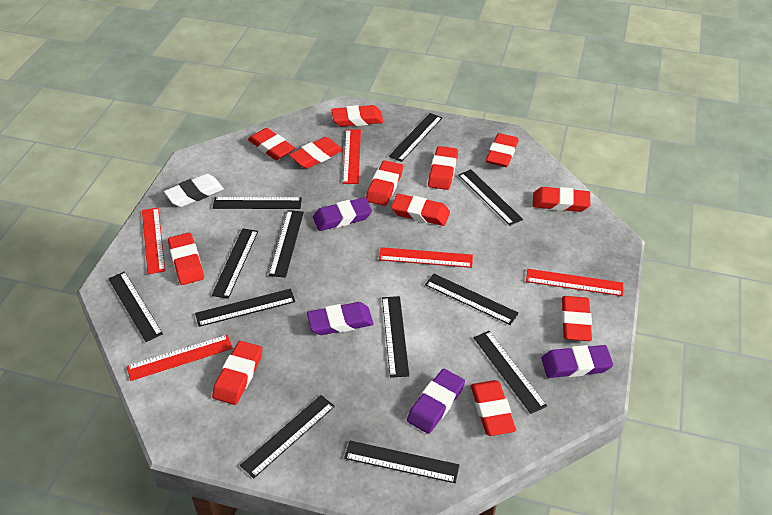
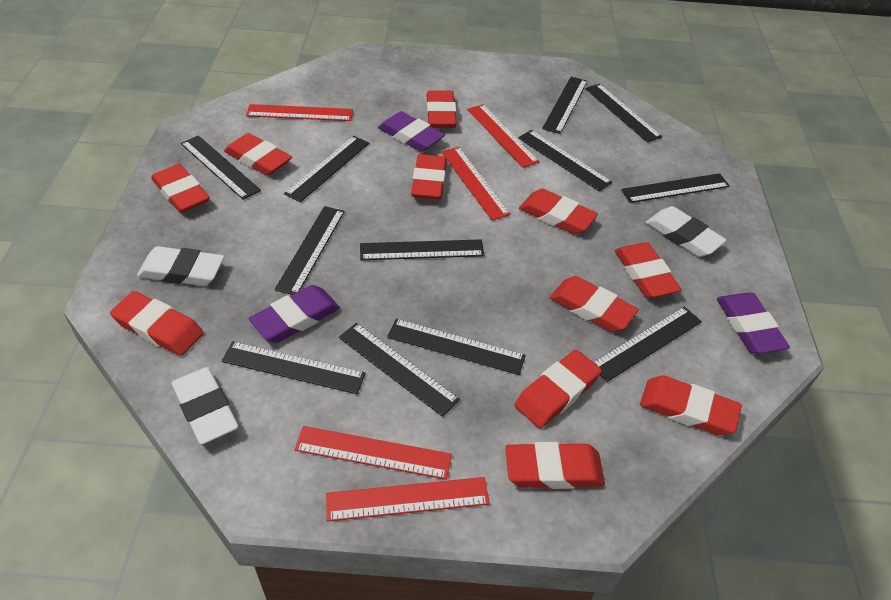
purple eraser: 4 -> 3
red eraser: 12 -> 11
white eraser: 1 -> 3

